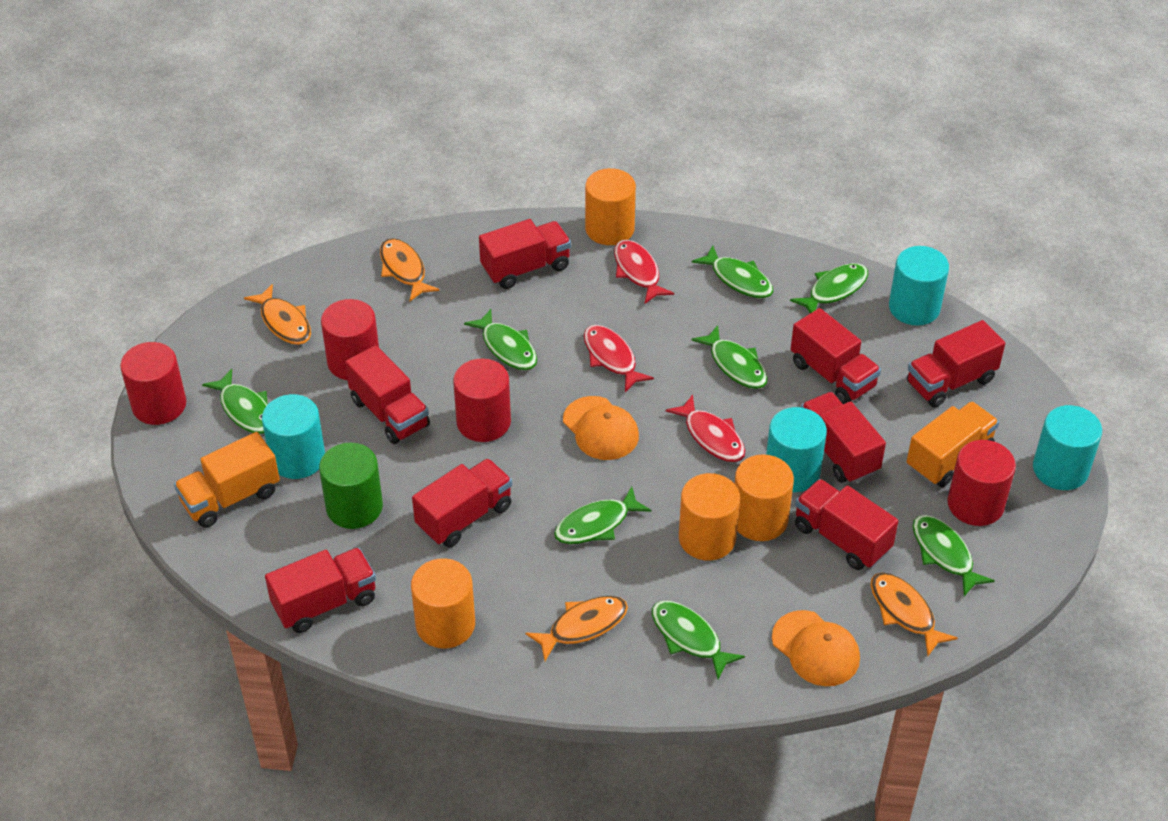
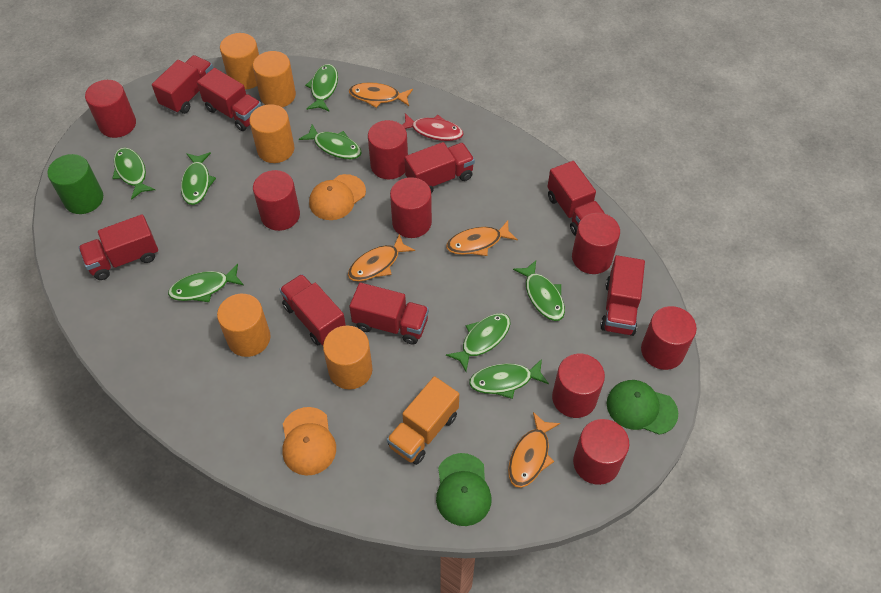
green cap: 0 -> 2
orange cylinder: 4 -> 5
orange truck: 2 -> 1
red cylinder: 4 -> 8
red fish: 3 -> 1
turquoise cylinder: 4 -> 0

